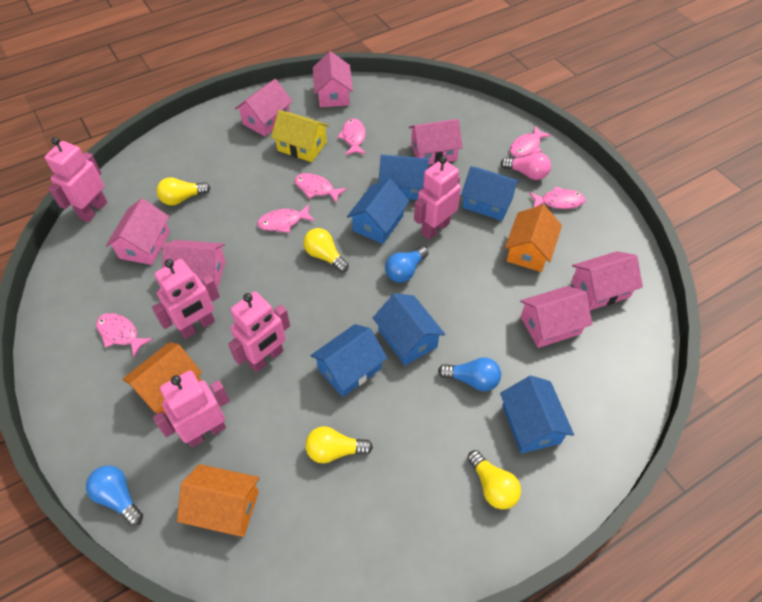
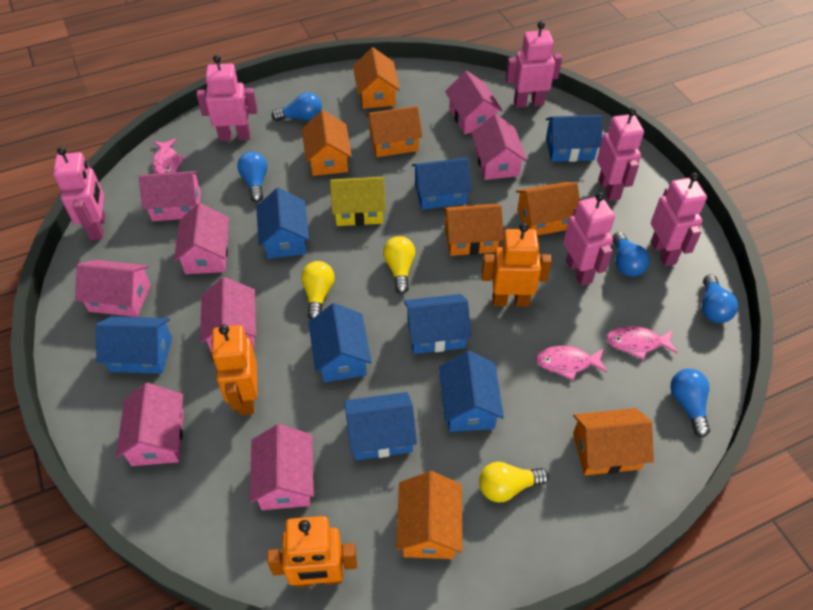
blue house: 6 -> 8
blue light bulb: 3 -> 5
orange house: 3 -> 7
orange robot: 0 -> 3
pink fish: 6 -> 3
pink house: 7 -> 8
pink light bulb: 1 -> 0
pink robot: 5 -> 6
yellow light bulb: 4 -> 3

